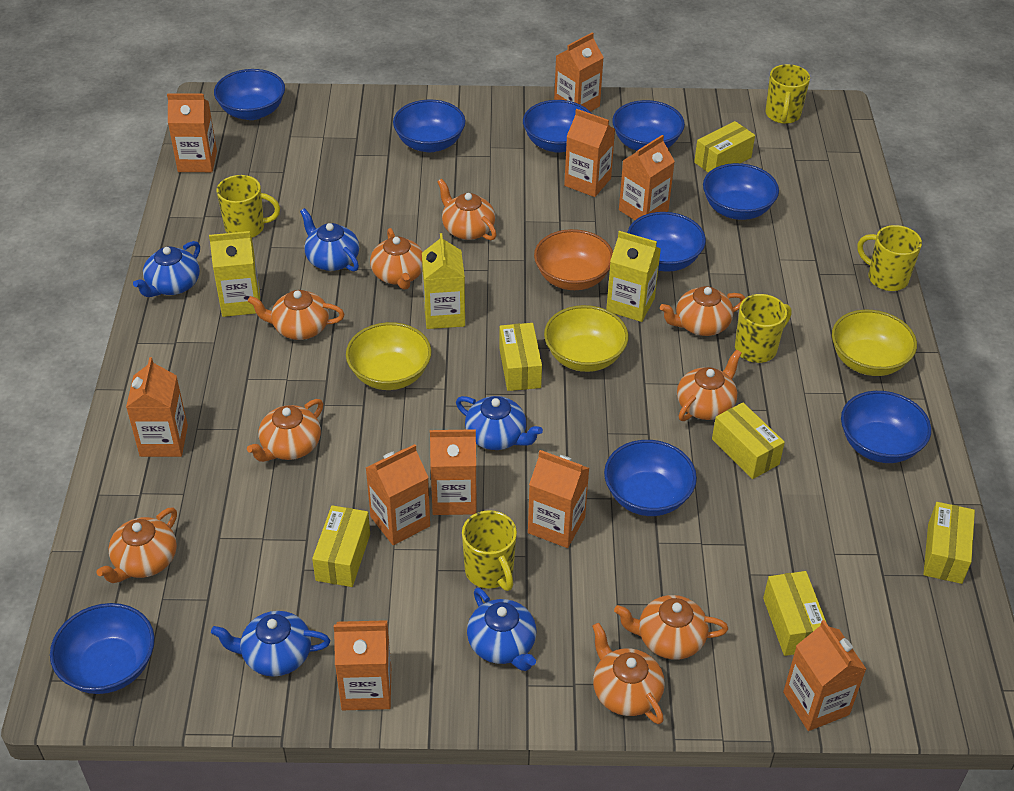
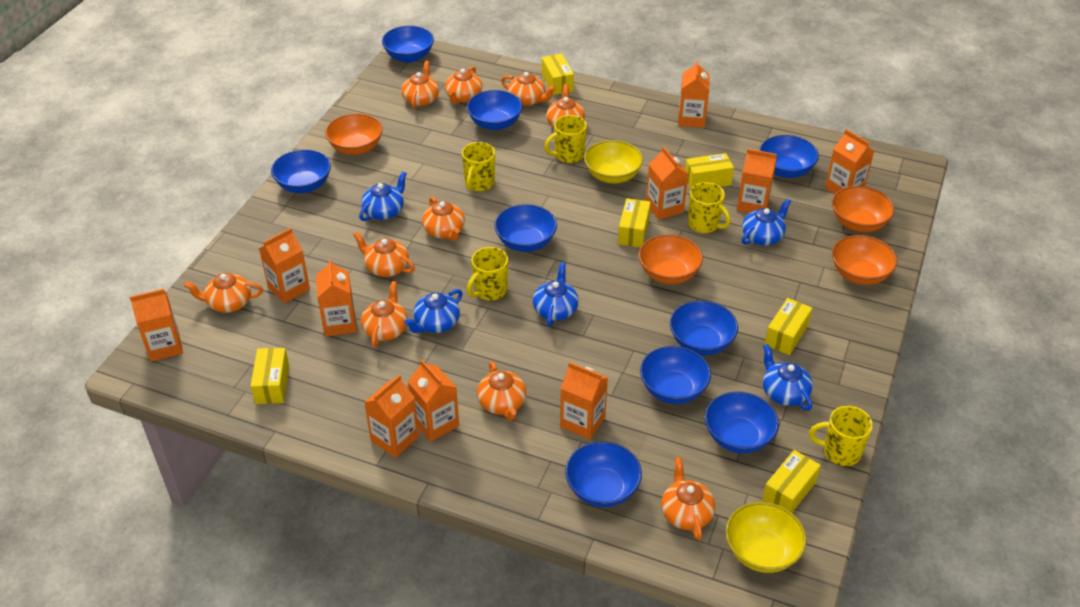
orange bowl: 1 -> 4
orange teapot: 9 -> 10
yellow bowl: 3 -> 2
yellow carton: 3 -> 0

